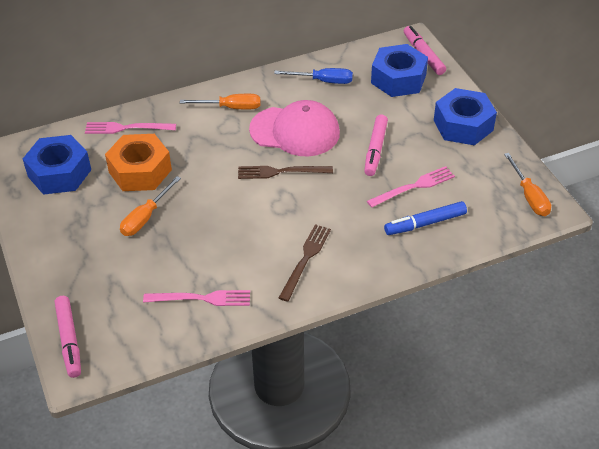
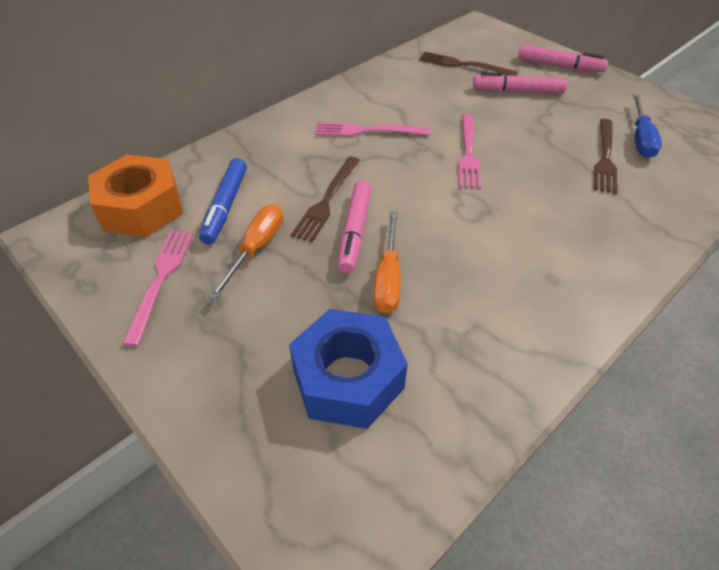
blue nut: 3 -> 1
brown fork: 2 -> 3
orange screwdriver: 3 -> 2
pink cap: 1 -> 0

